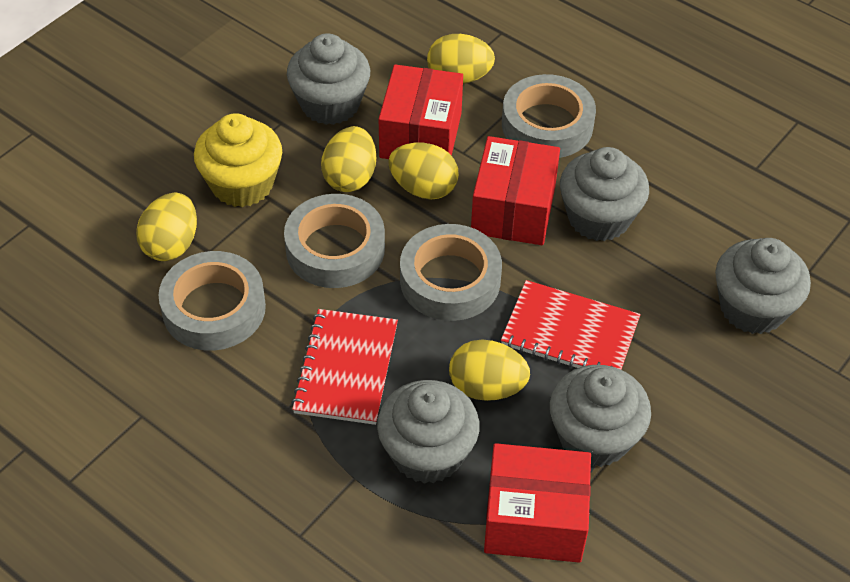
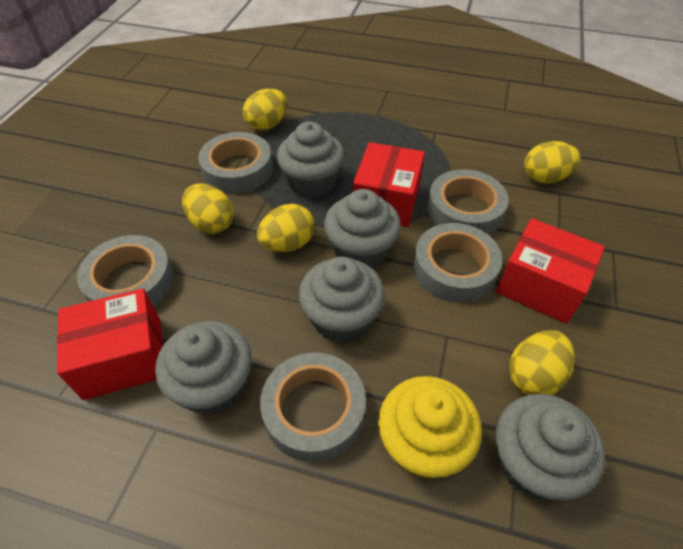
grey tape: 4 -> 5
red notebook: 2 -> 0

